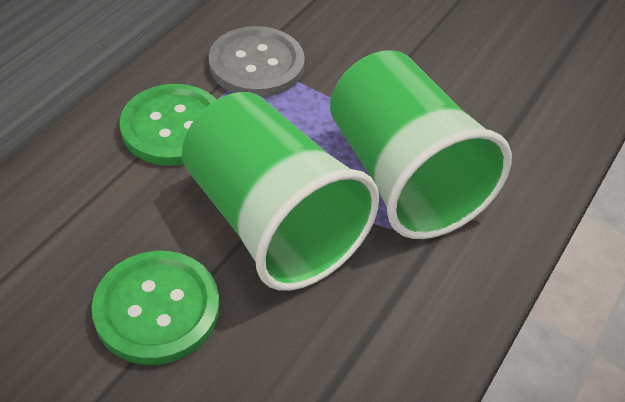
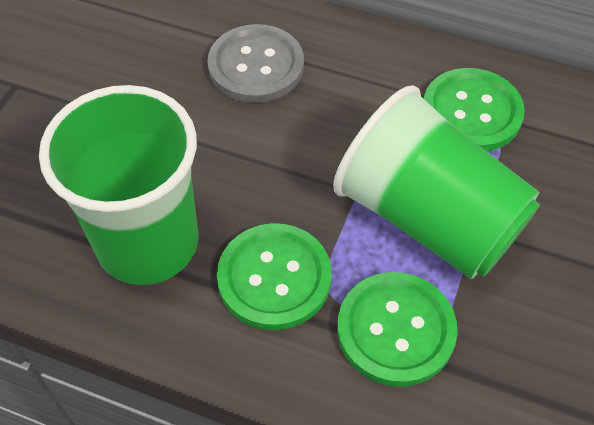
green button: 2 -> 3

